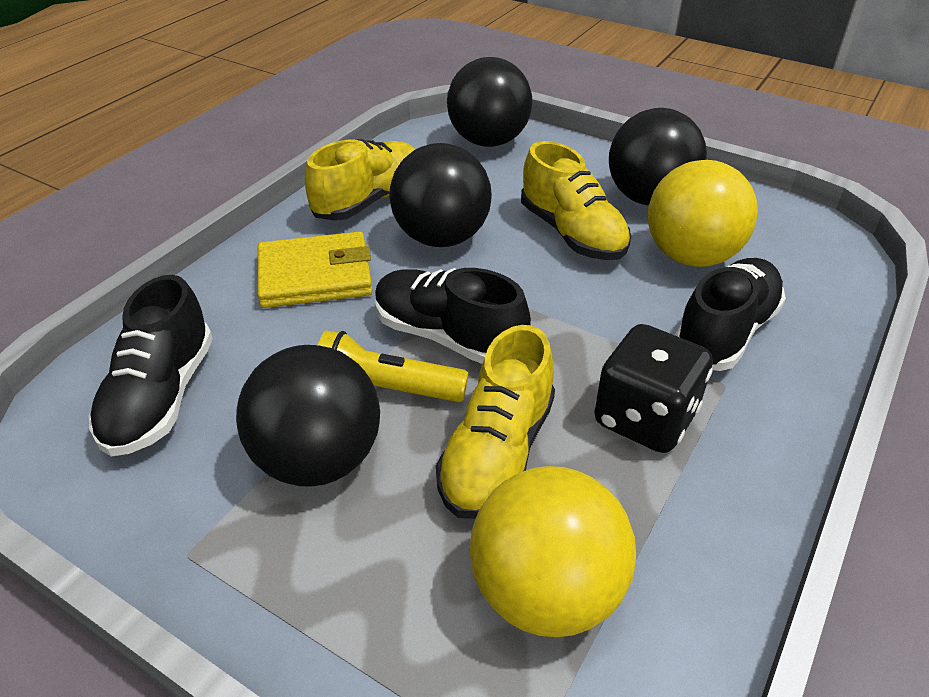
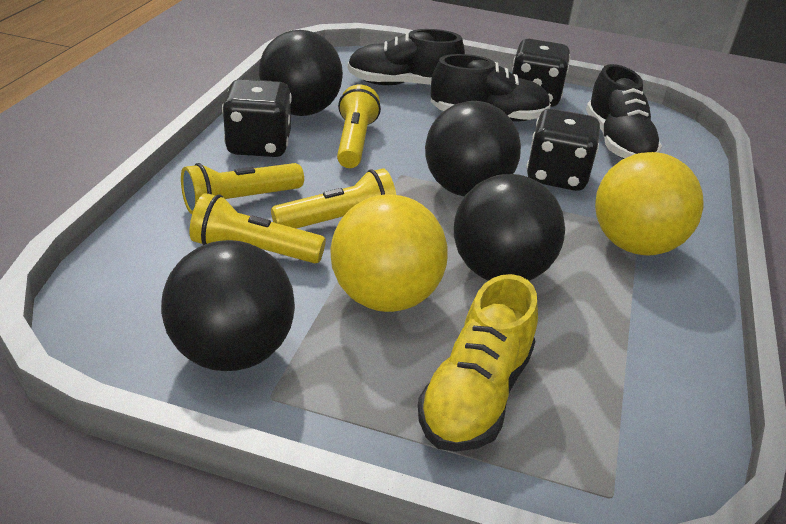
black dice: 1 -> 3
yellow flashlight: 1 -> 4
yellow shoe: 3 -> 1
yellow wallet: 1 -> 0

